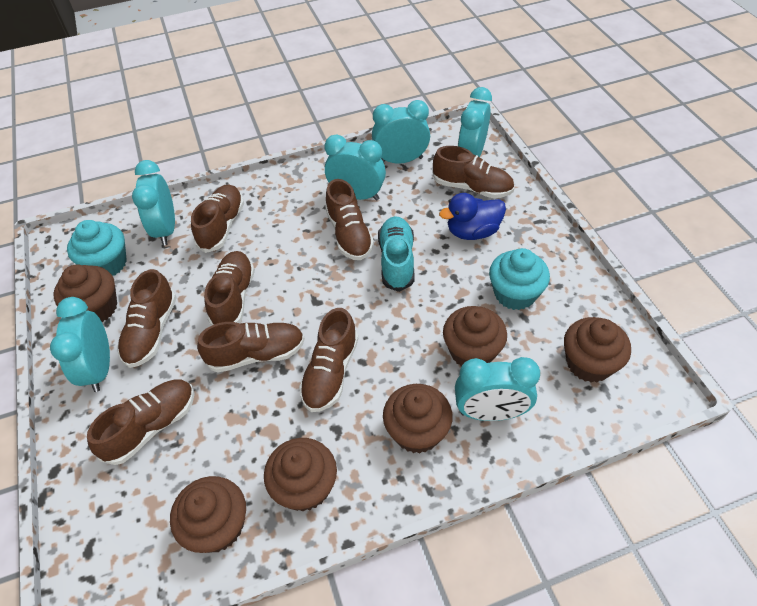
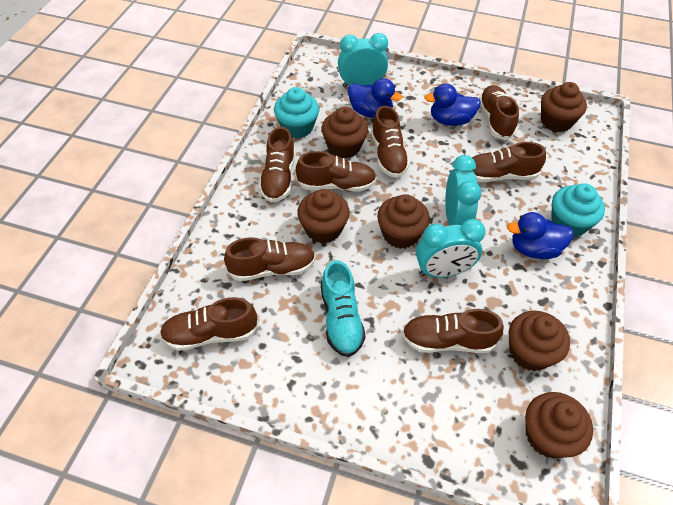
blue duck: 1 -> 3
turquoise clock: 6 -> 3

